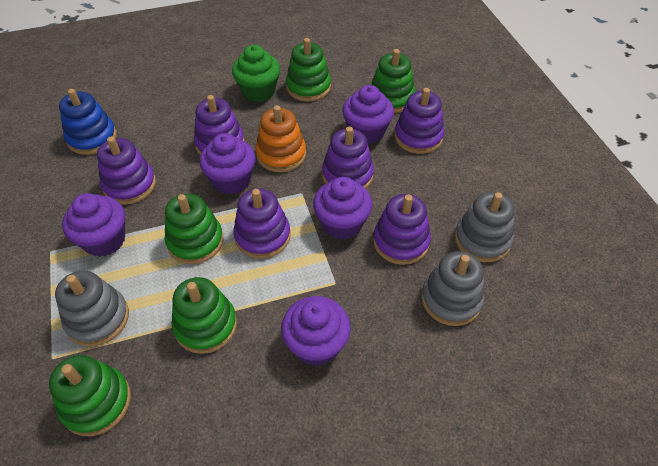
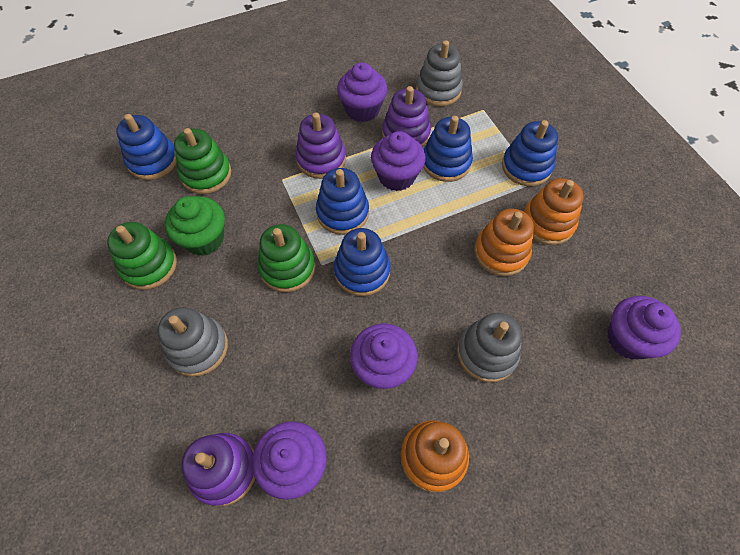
blue stacking toy: 1 -> 5
green stacking toy: 5 -> 3
orange stacking toy: 1 -> 3
purple stacking toy: 6 -> 3

